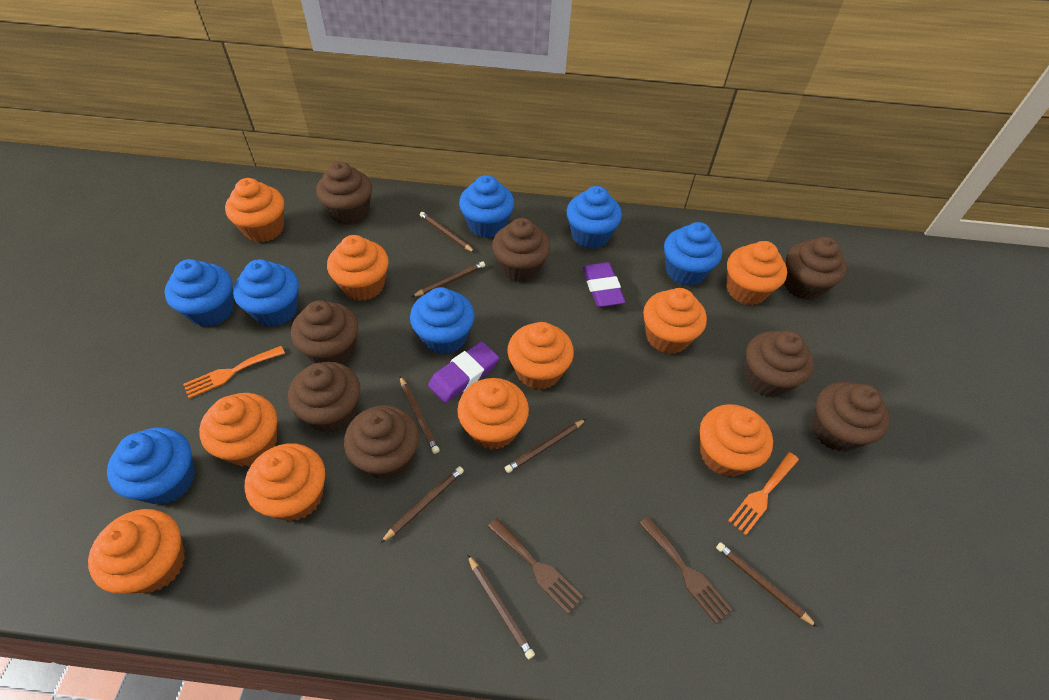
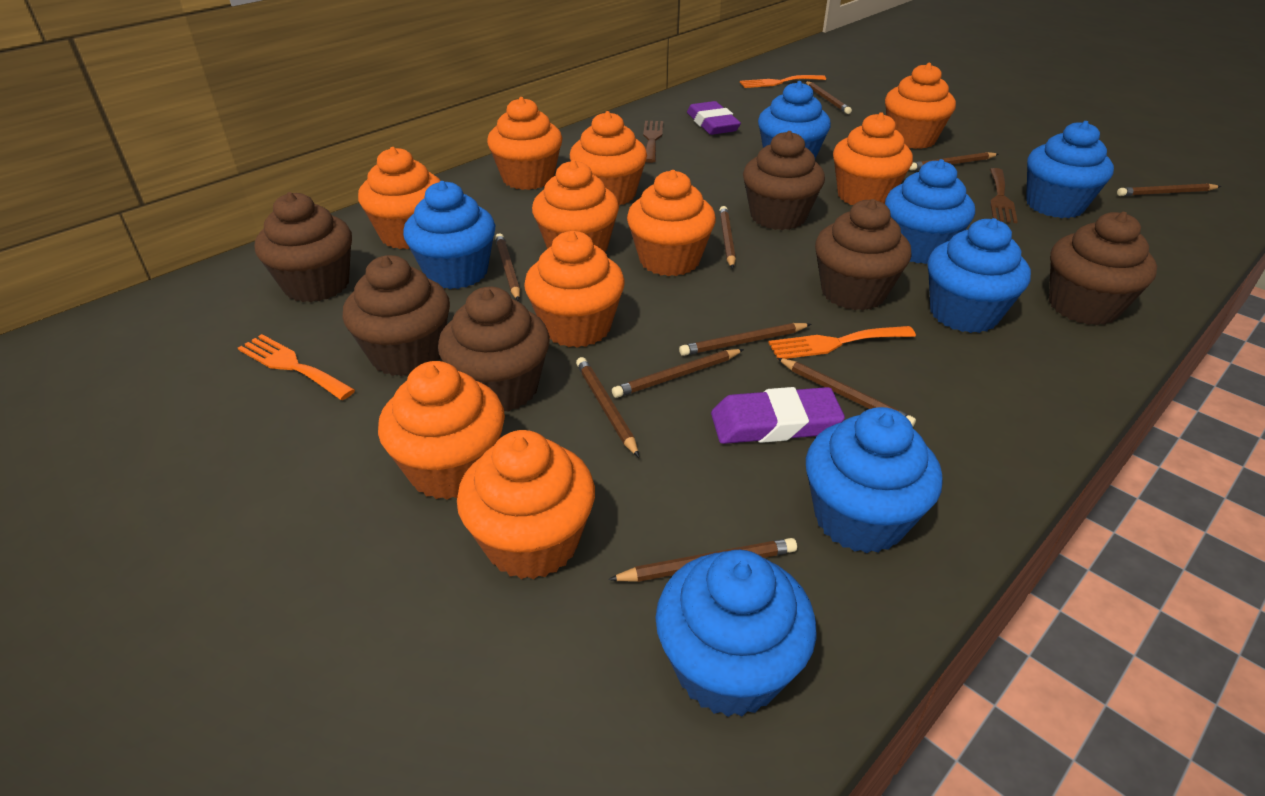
brown cupcake: 8 -> 6
brown pencil: 7 -> 10
orange fork: 2 -> 3

